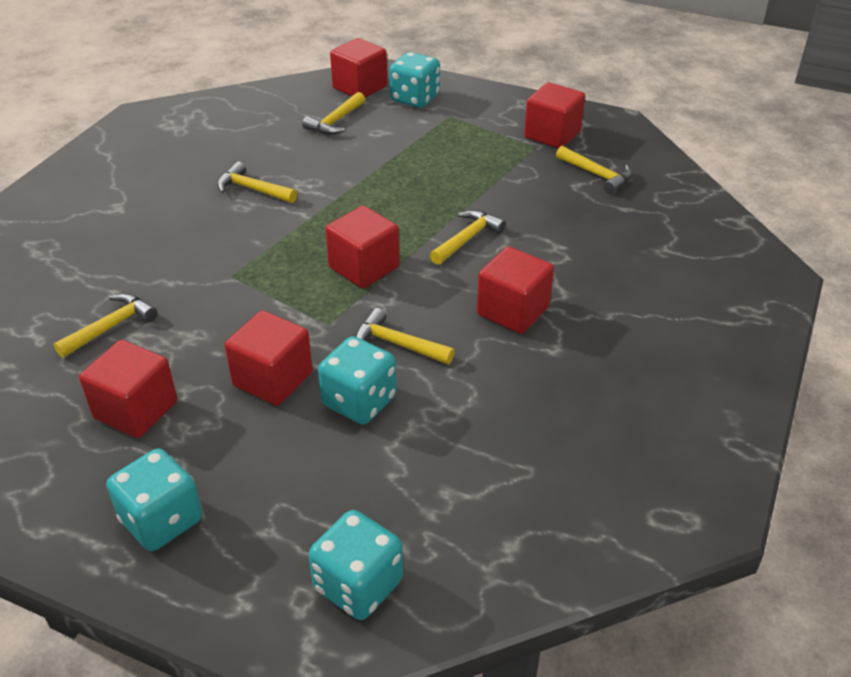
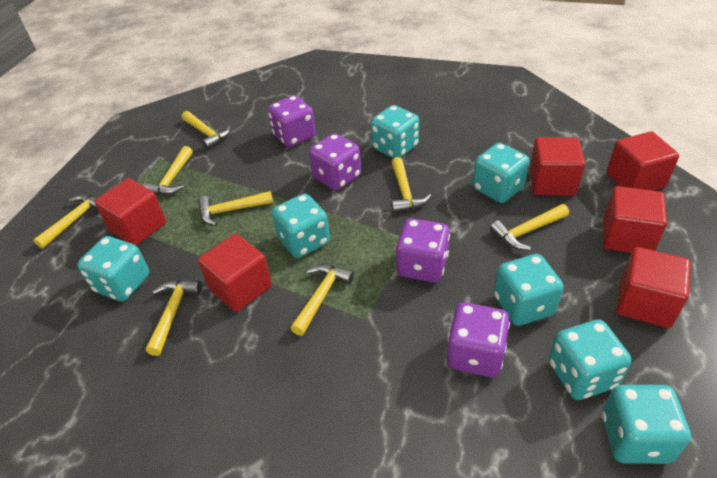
purple dice: 0 -> 4
turquoise dice: 4 -> 7
yellow hammer: 6 -> 8

